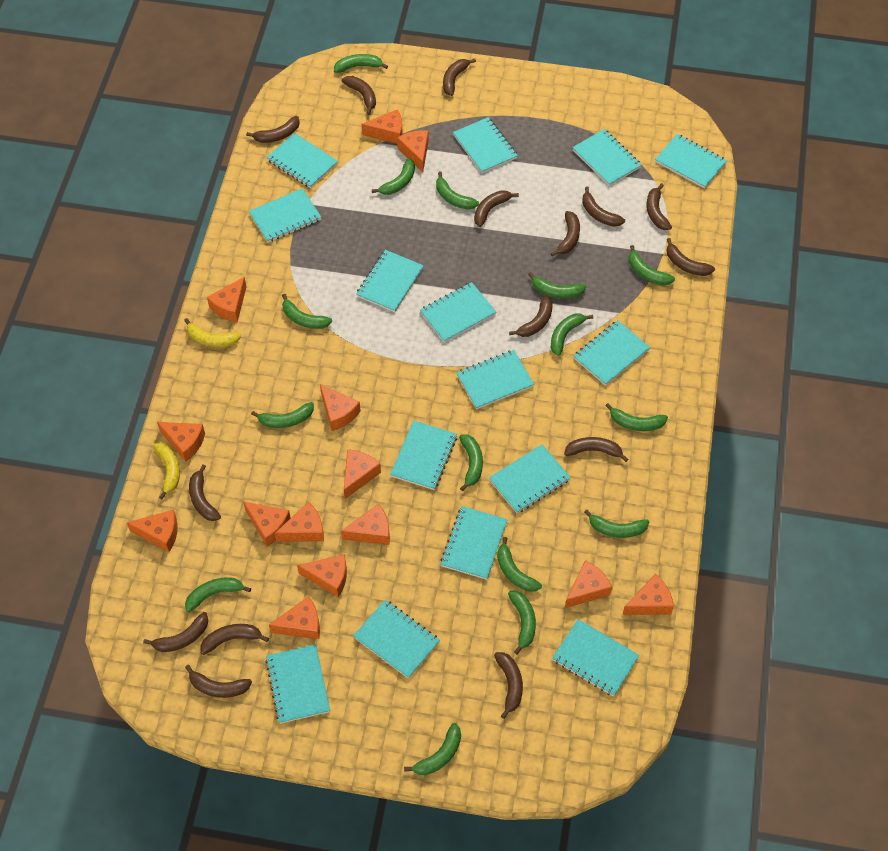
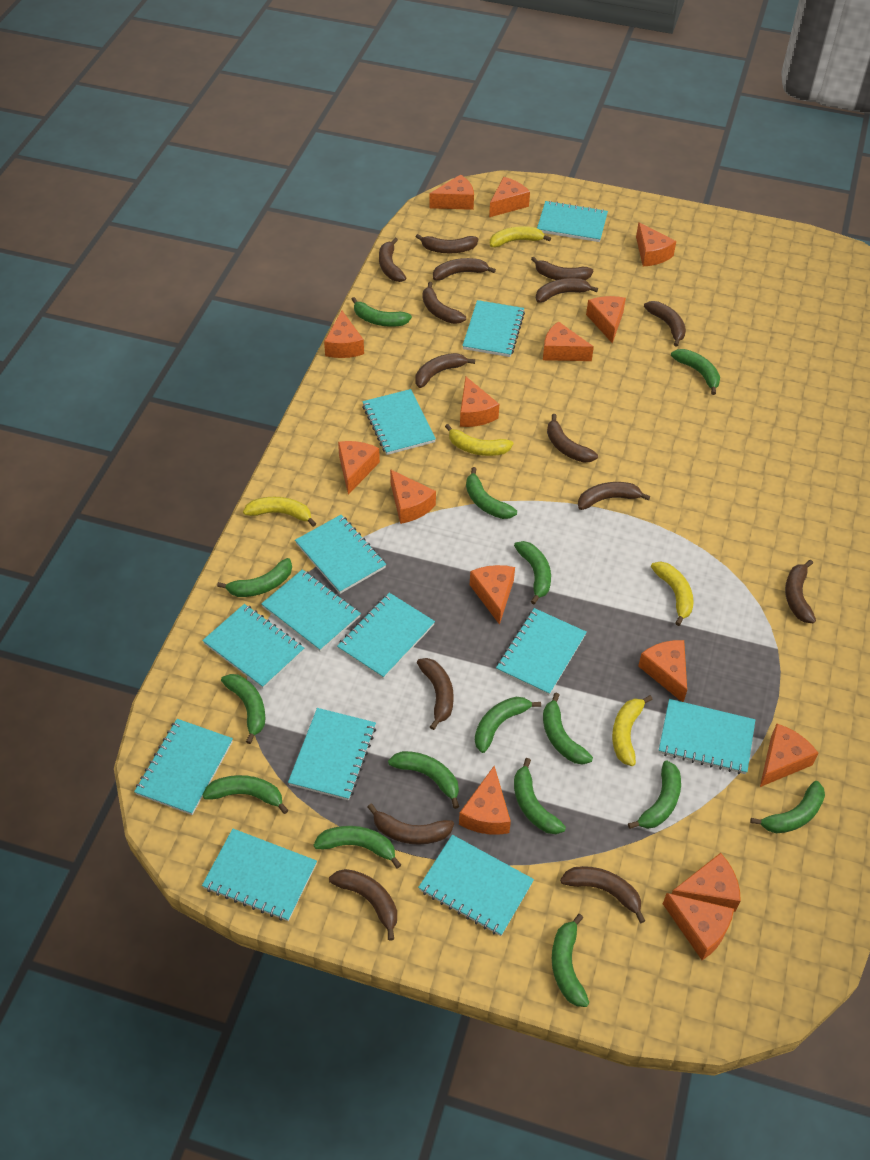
orange cheese: 14 -> 15
turquoise notebook: 15 -> 13
yellow banana: 2 -> 5

